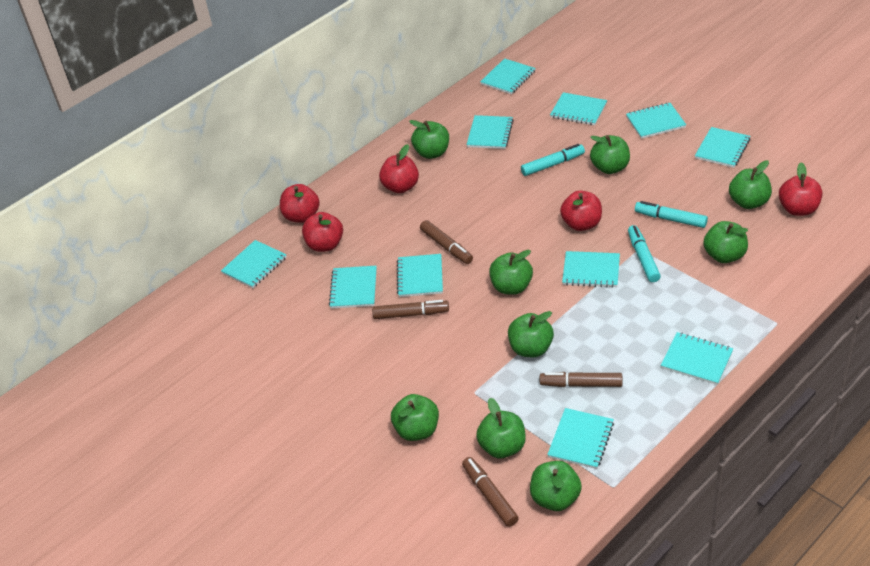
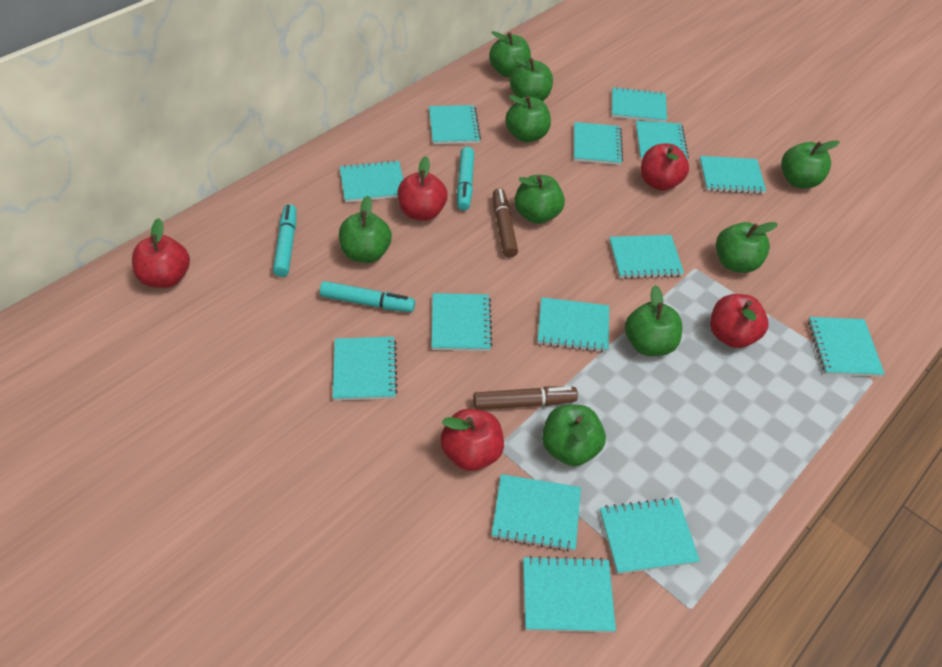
brown marker: 4 -> 2
turquoise notebook: 11 -> 14

